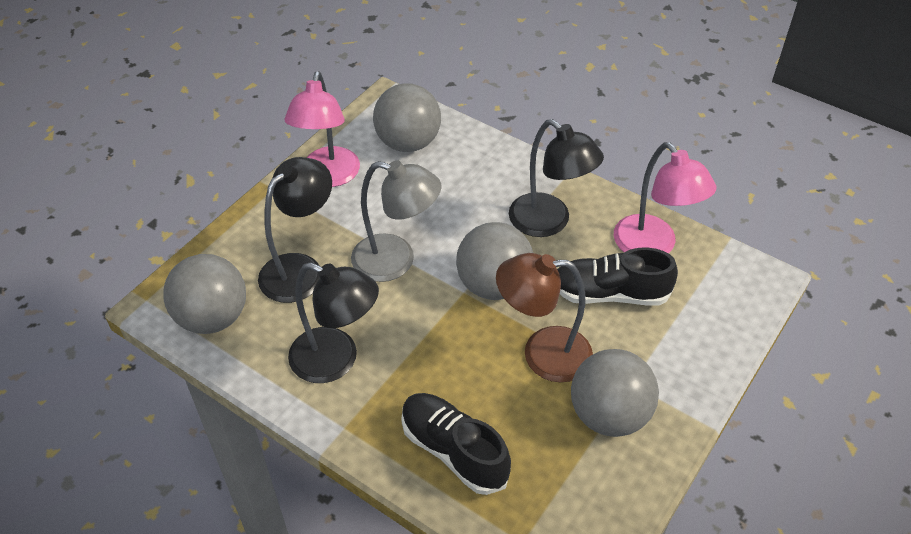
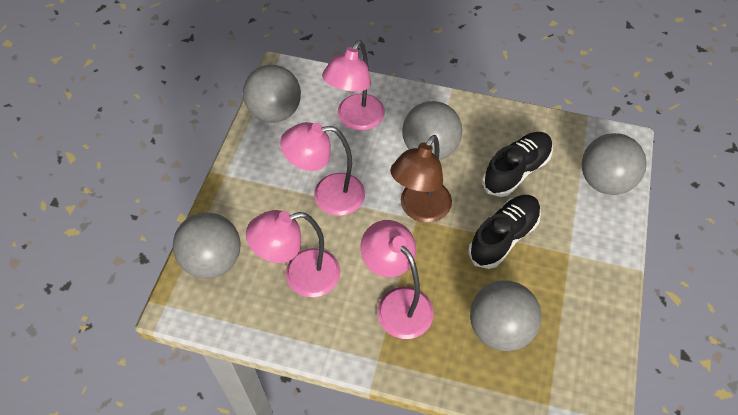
black lamp: 3 -> 0
grey ball: 4 -> 5
grey lamp: 1 -> 0
pink lamp: 2 -> 4

